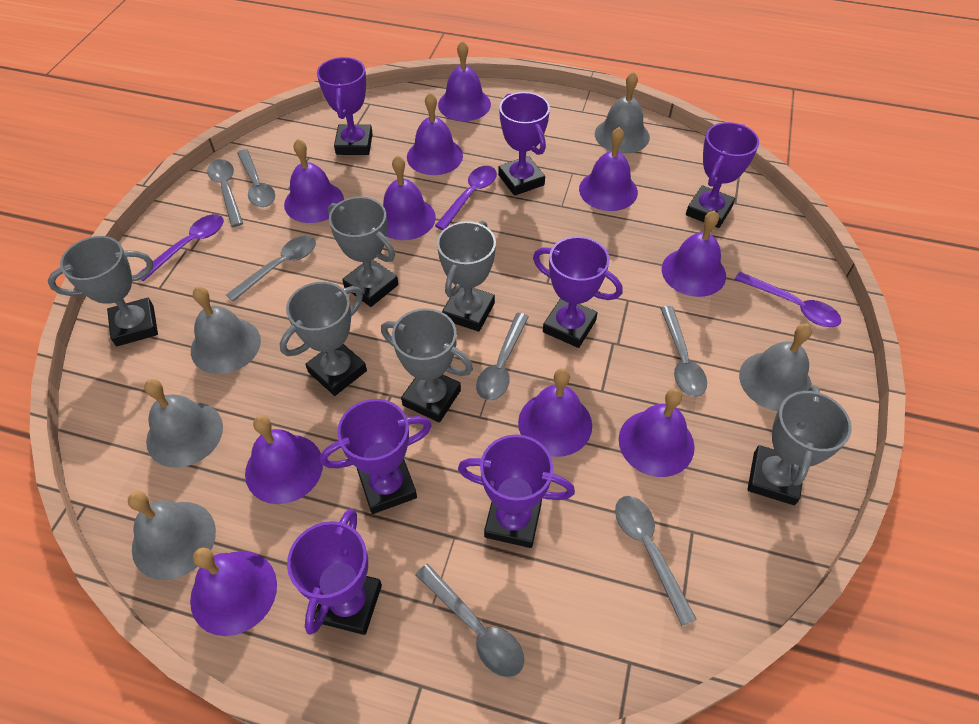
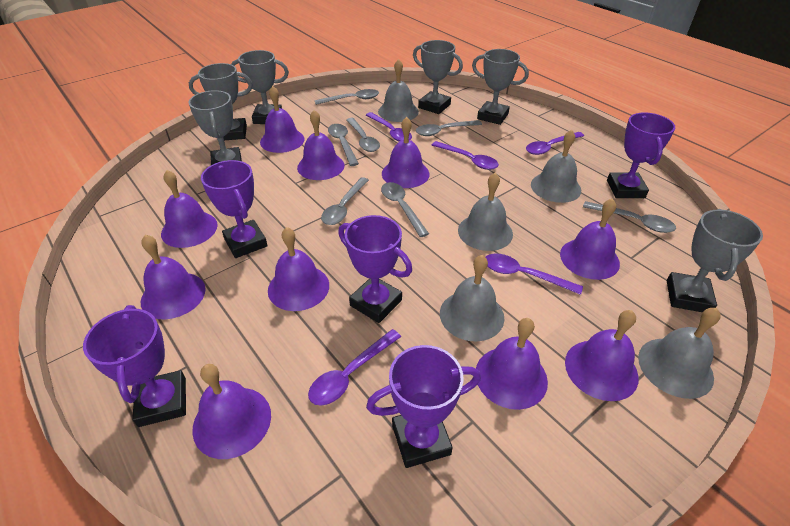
purple spoon: 3 -> 5
purple trophy: 7 -> 5

